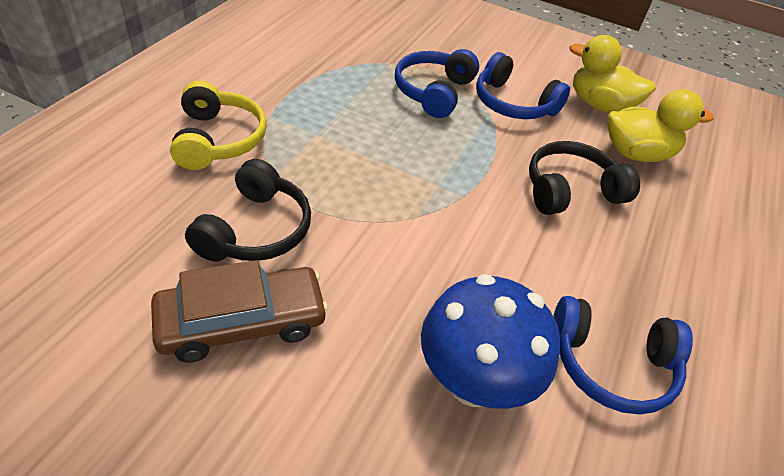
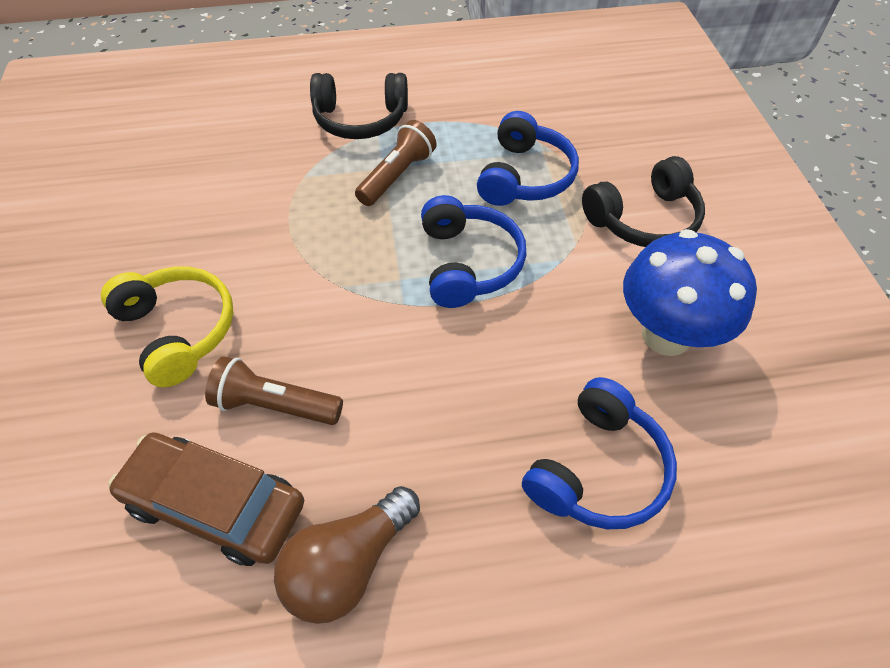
brown flashlight: 0 -> 2
brown light bulb: 0 -> 1
yellow duck: 2 -> 0

